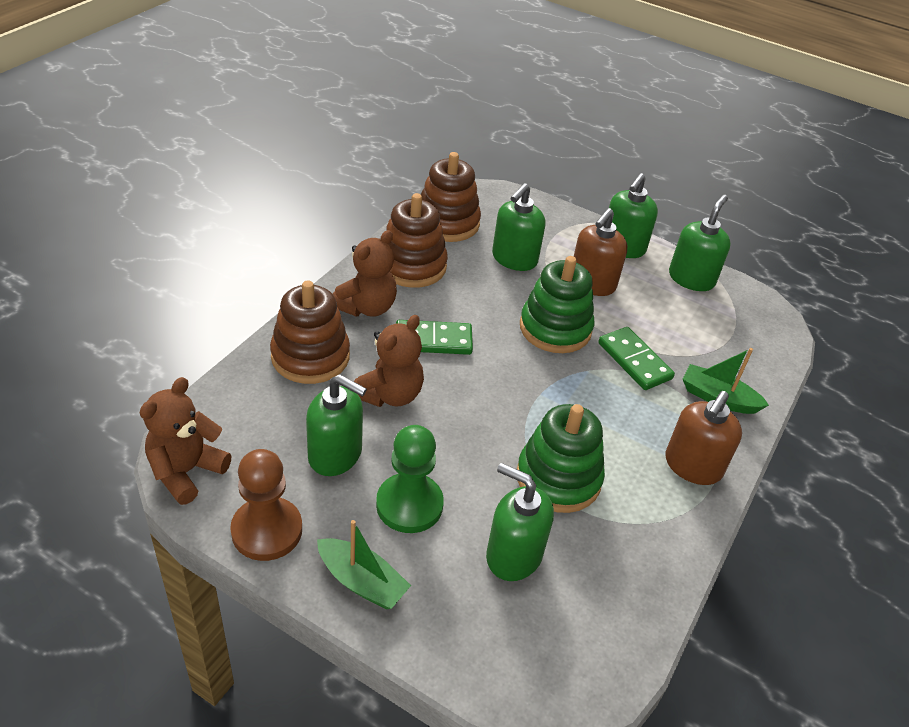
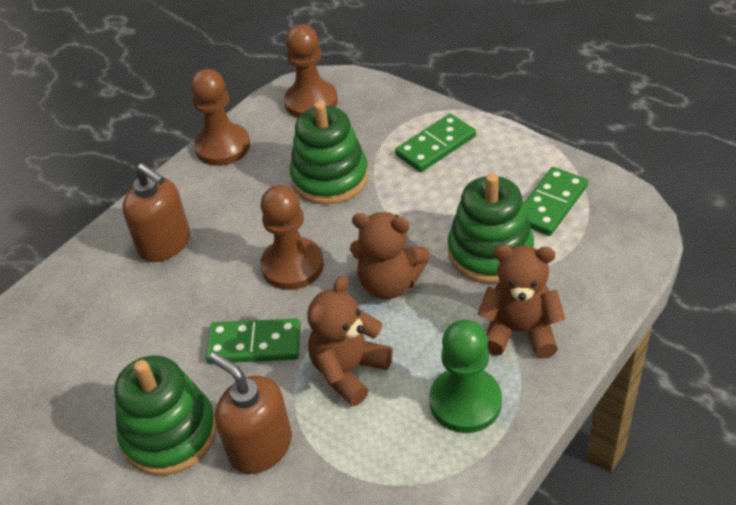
brown pawn: 1 -> 3
brown stacking toy: 3 -> 0
green boat: 2 -> 0
green domino: 2 -> 3
green soap dispenser: 5 -> 0
green stacking toy: 2 -> 3

